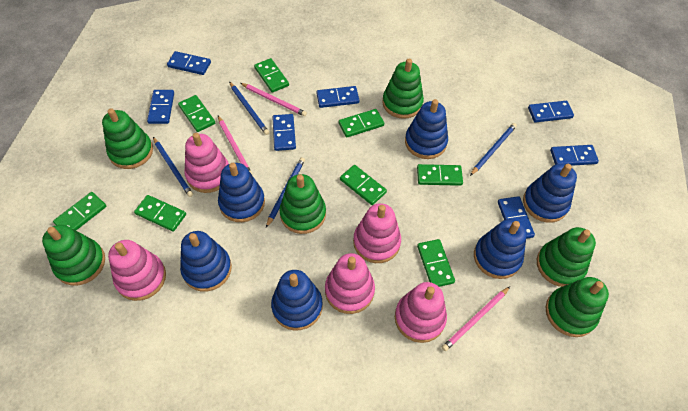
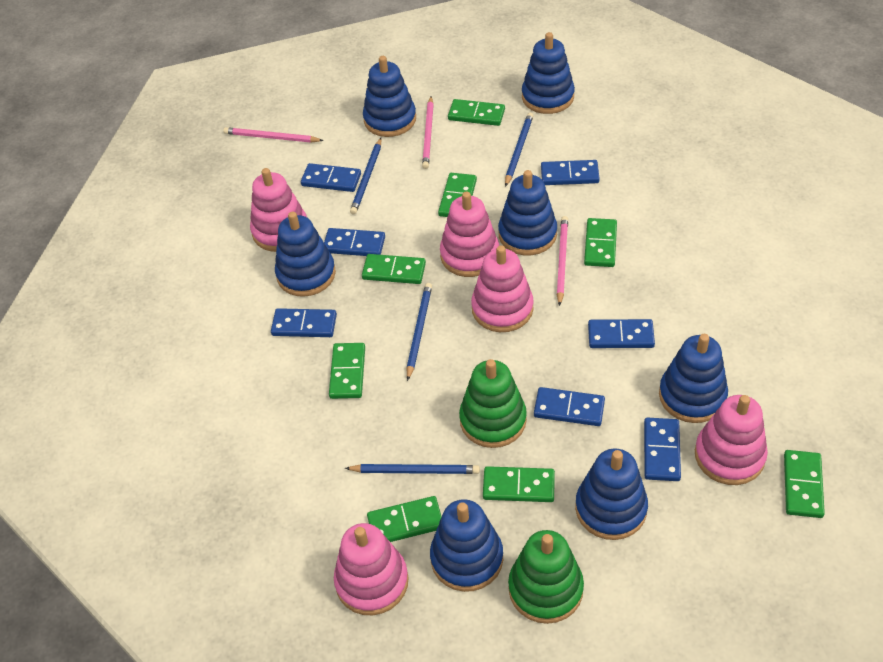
blue stacking toy: 6 -> 7
green stacking toy: 6 -> 2

